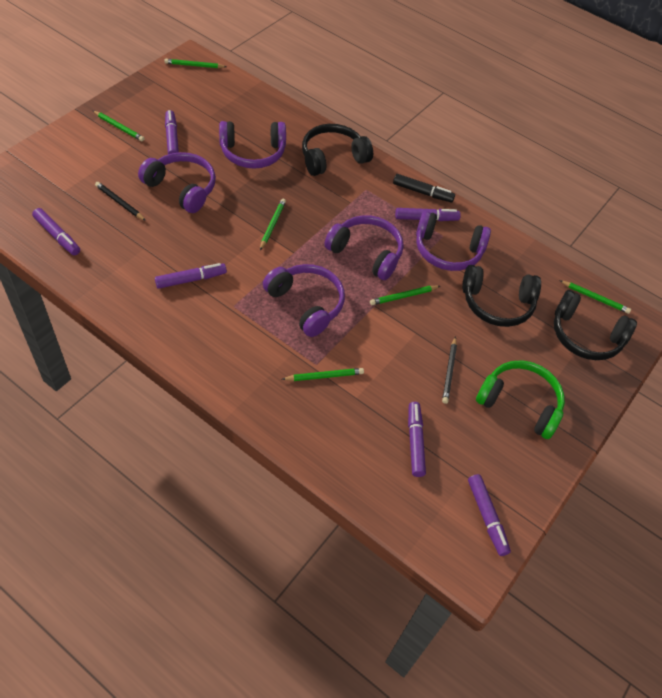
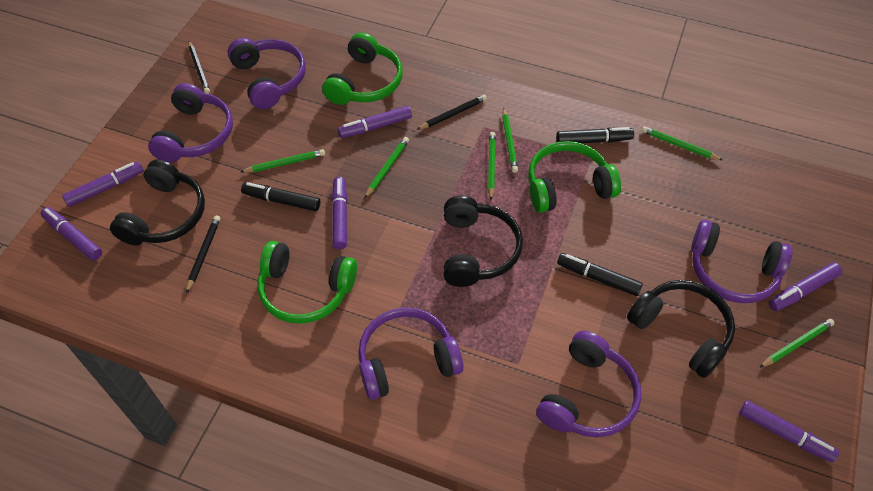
black marker: 1 -> 3
black pencil: 2 -> 3
green headphones: 1 -> 3

